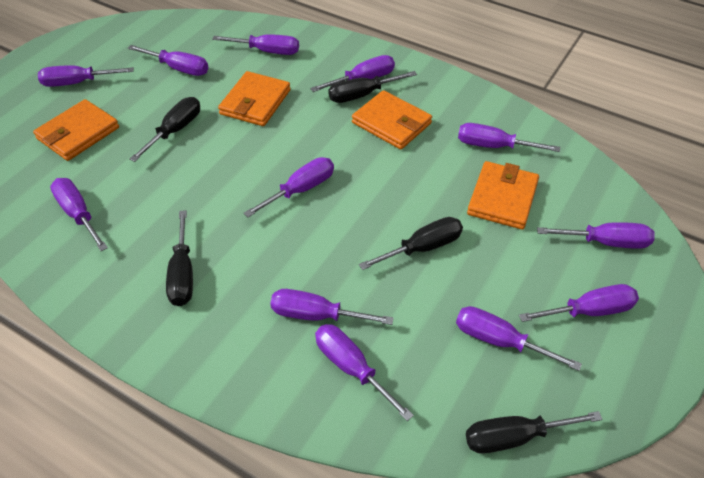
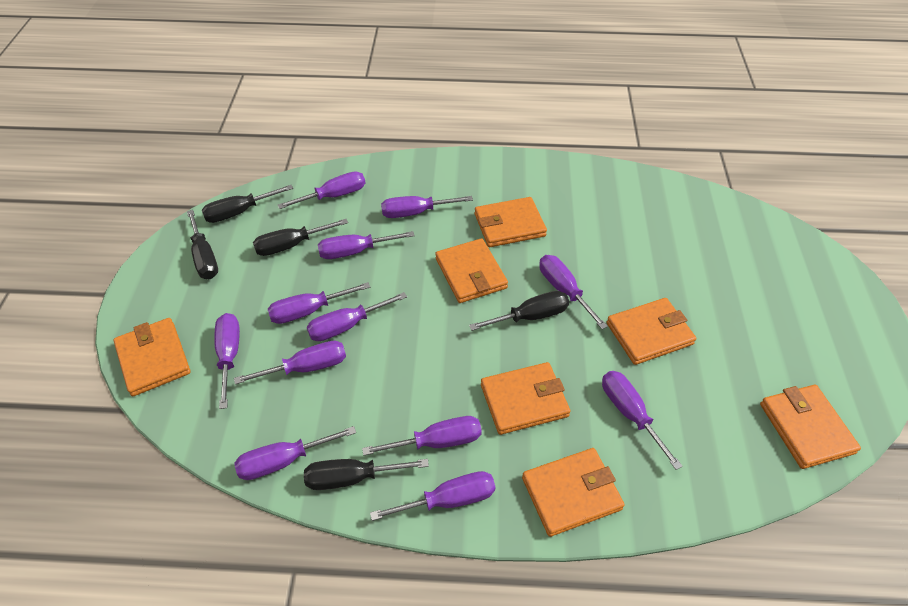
orange wallet: 4 -> 7

